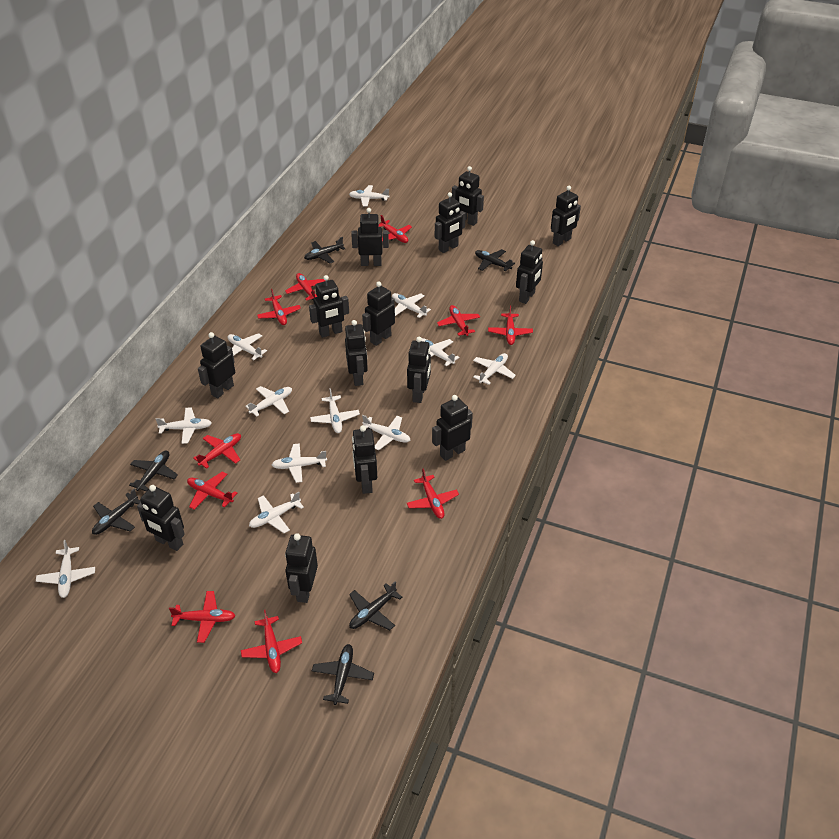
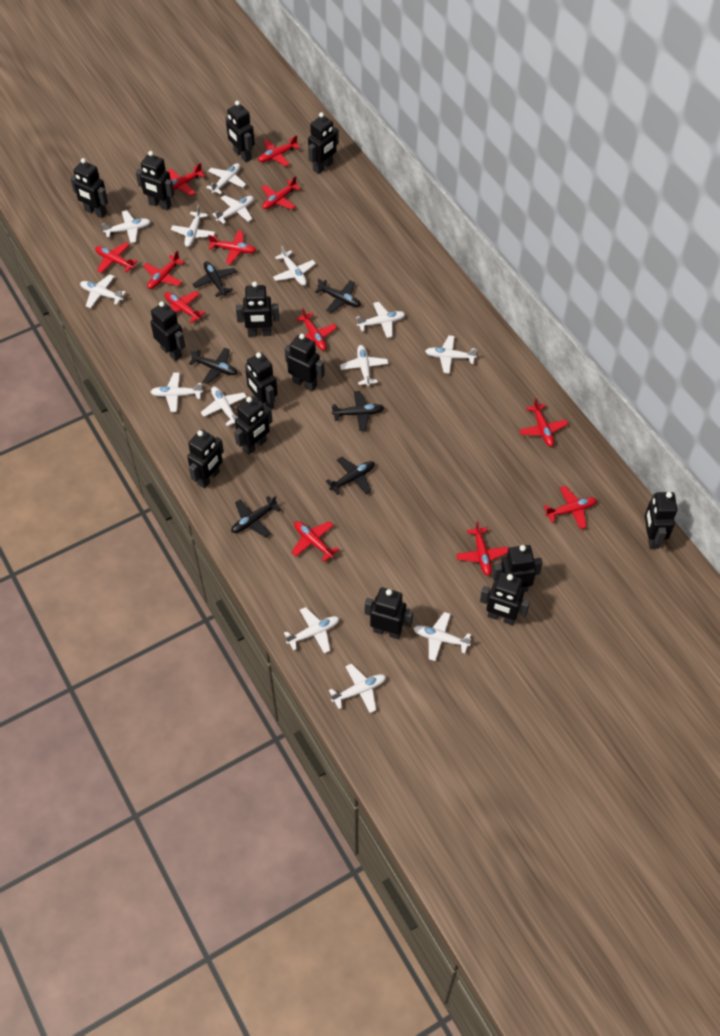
red plane: 10 -> 12
white plane: 12 -> 14

